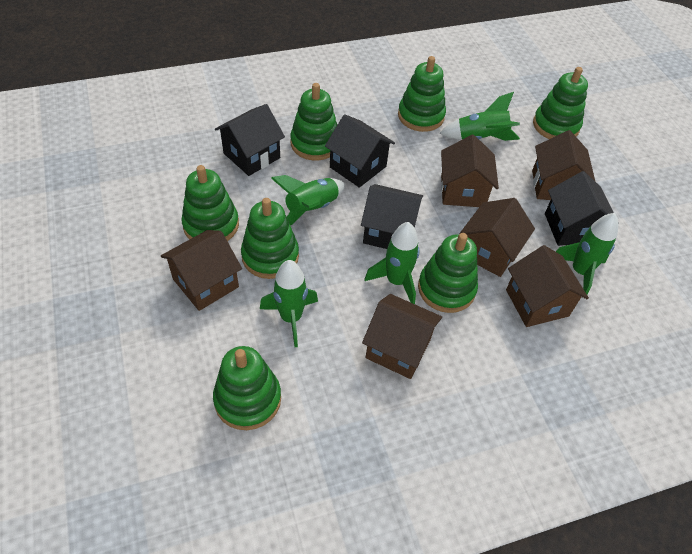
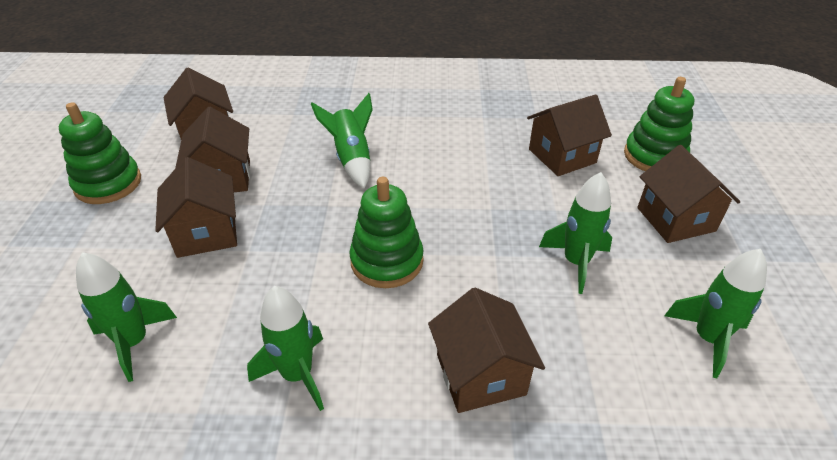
black house: 4 -> 0
green stacking toy: 7 -> 3

